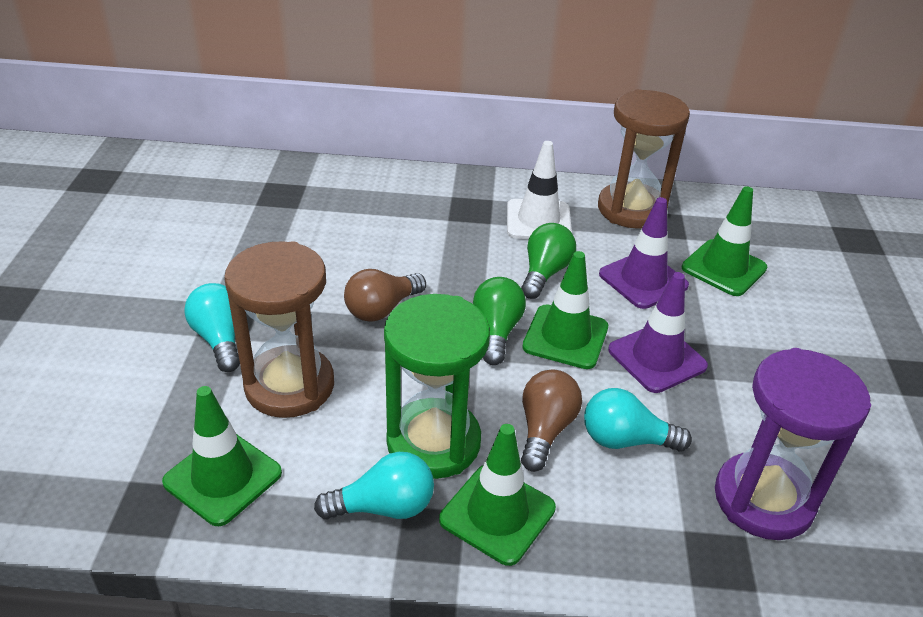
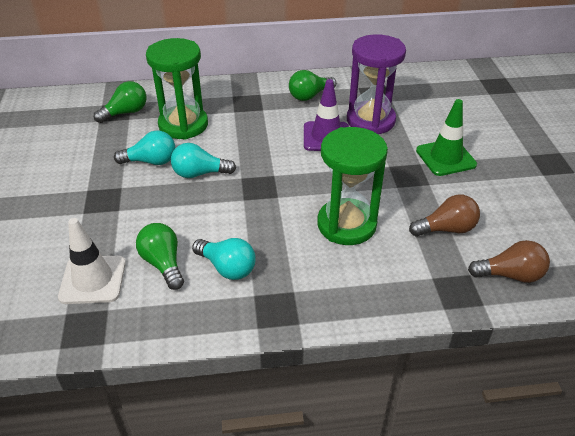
brown hourglass: 2 -> 0
green hourglass: 1 -> 2
green light bulb: 2 -> 3
green traffic cone: 4 -> 1
purple traffic cone: 2 -> 1

